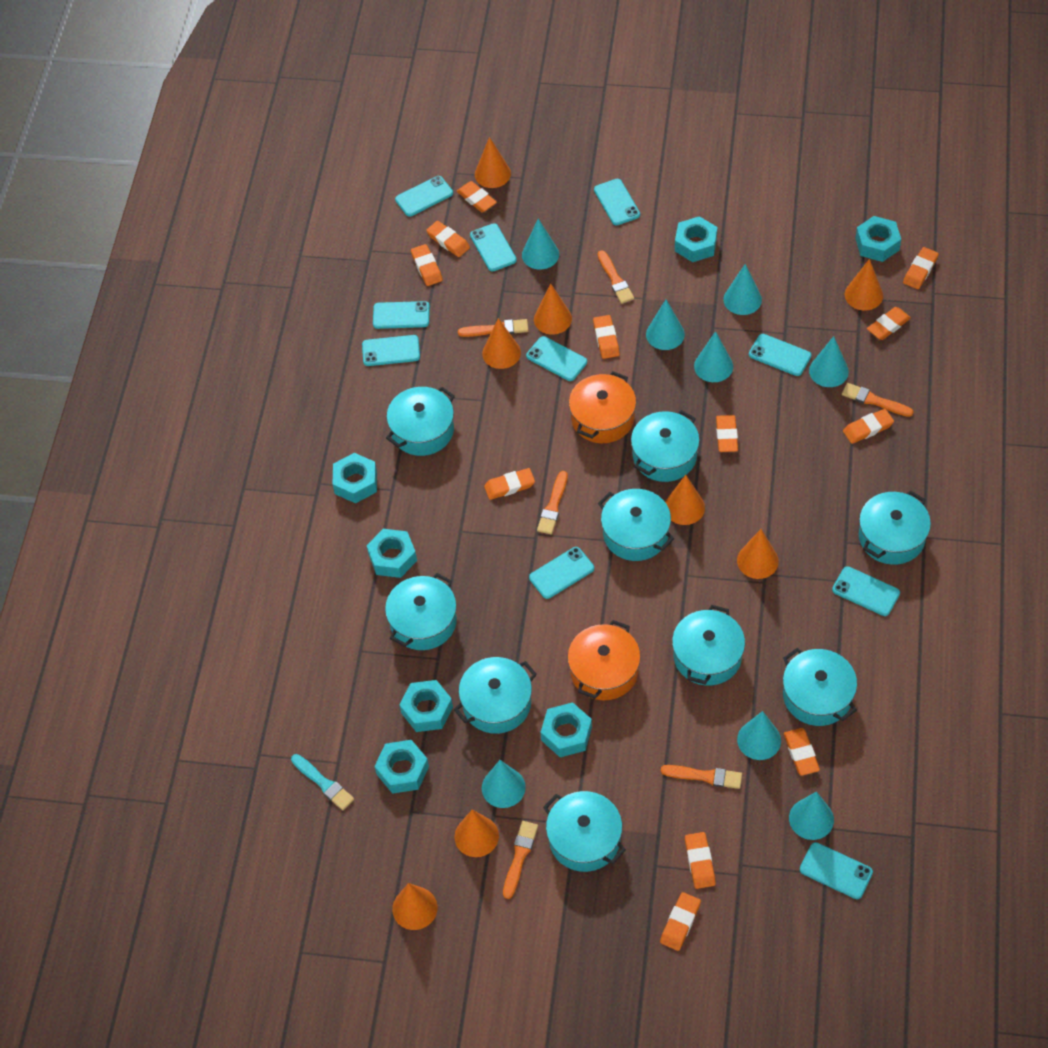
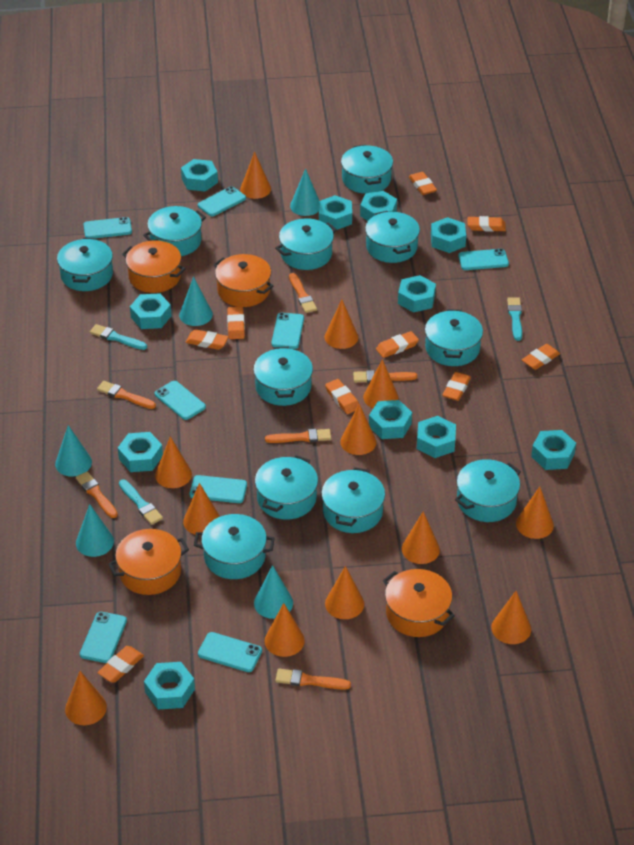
orange cone: 8 -> 12
orange eraser: 12 -> 9
orange pot: 2 -> 4
turquoise brush: 1 -> 3
turquoise cone: 8 -> 5
turquoise nut: 7 -> 11
turquoise phone: 10 -> 8
turquoise pot: 9 -> 11

